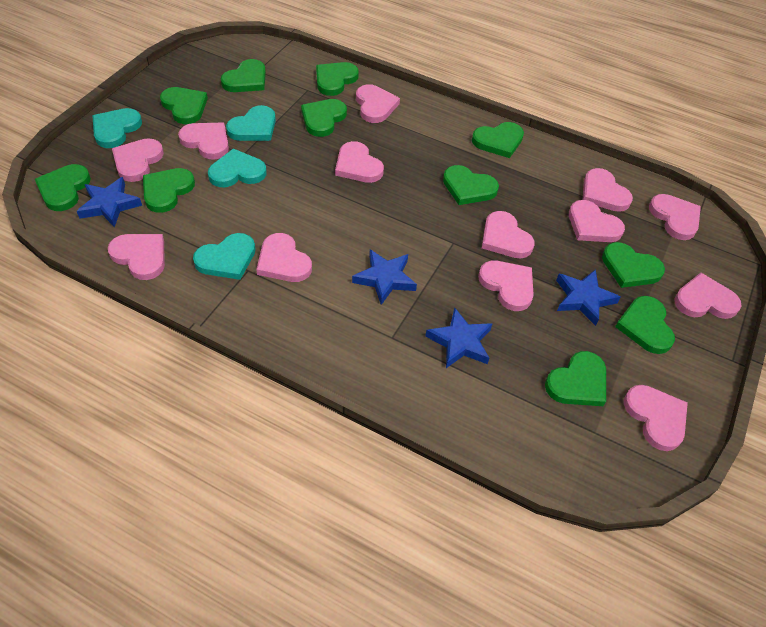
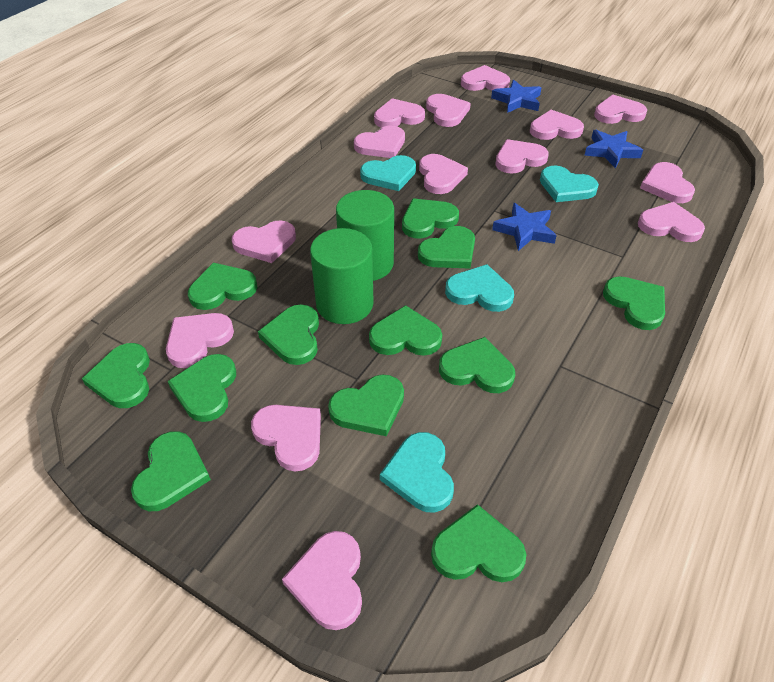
blue star: 4 -> 3
green cylinder: 0 -> 2
green heart: 11 -> 12
pink heart: 13 -> 14

